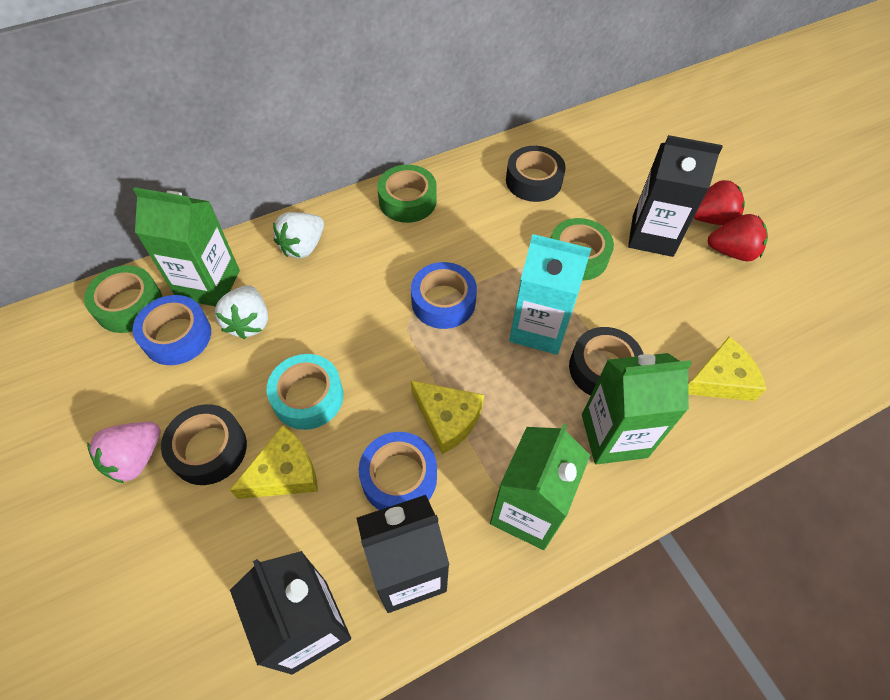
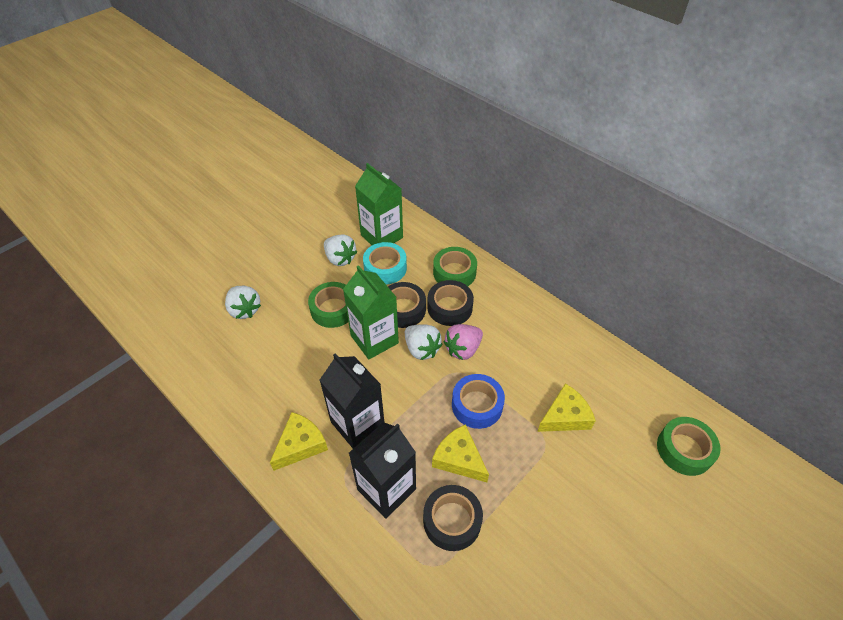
black carton: 3 -> 2
blue tape: 3 -> 1
green carton: 3 -> 2
red strawberry: 2 -> 0
turquoise carton: 1 -> 0
white strawberry: 2 -> 3

